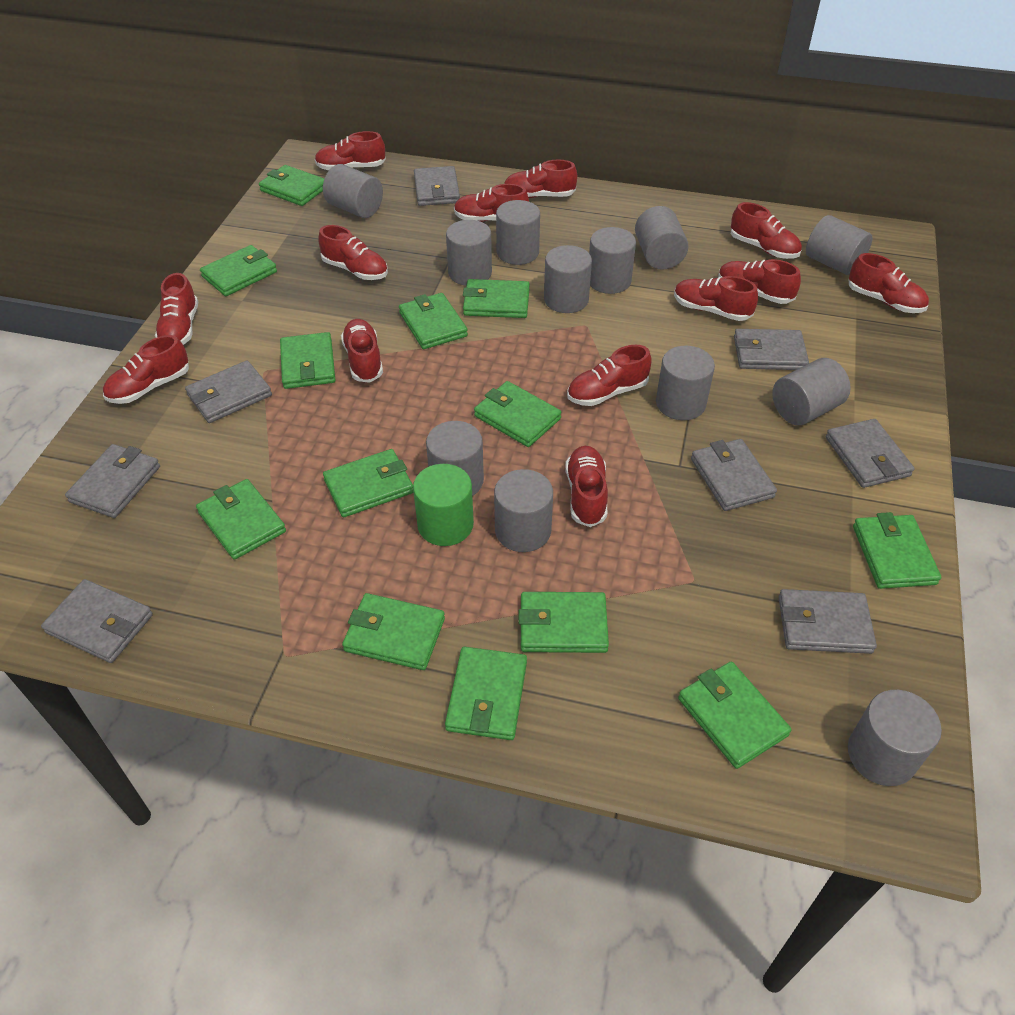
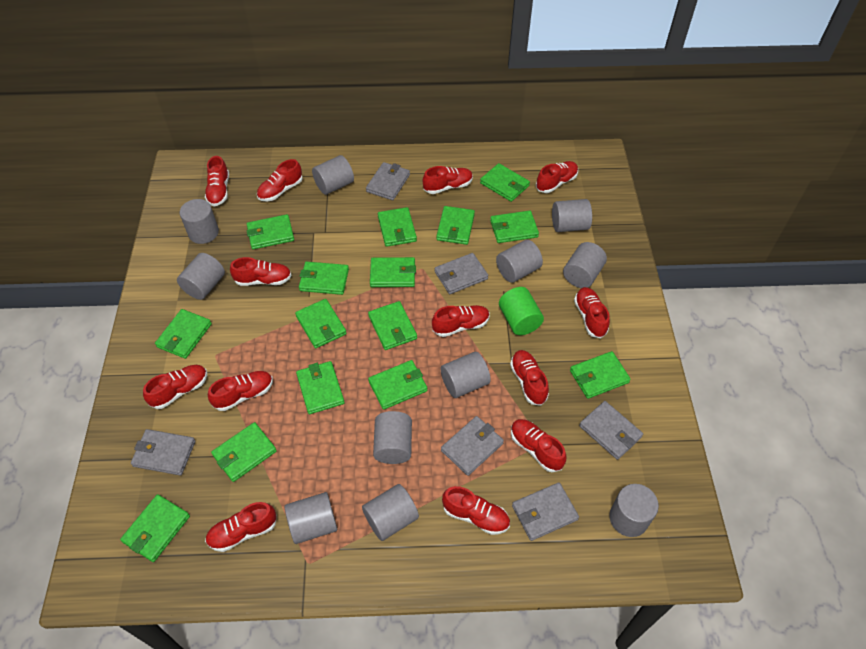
green wallet: 13 -> 15
grey cylinder: 12 -> 11
grey wallet: 8 -> 6

